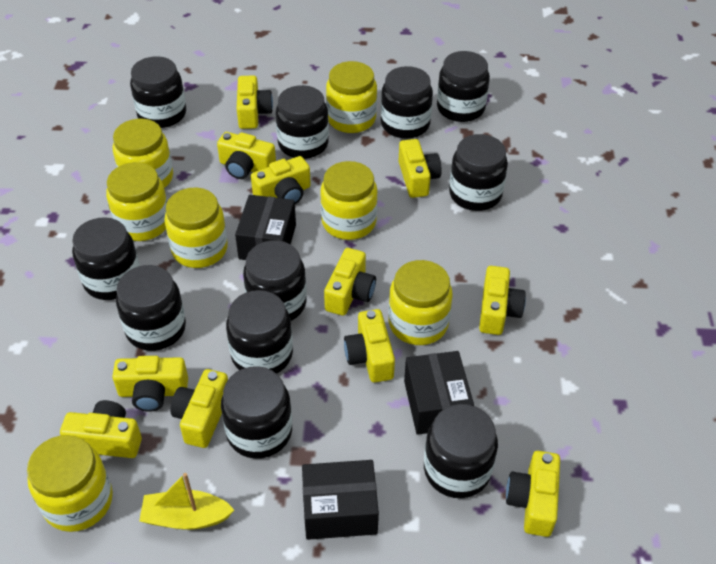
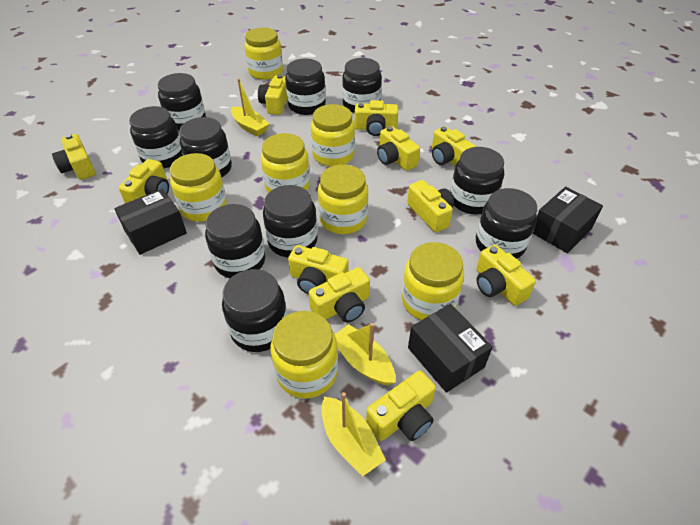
black jar: 11 -> 10
yellow boat: 1 -> 3

